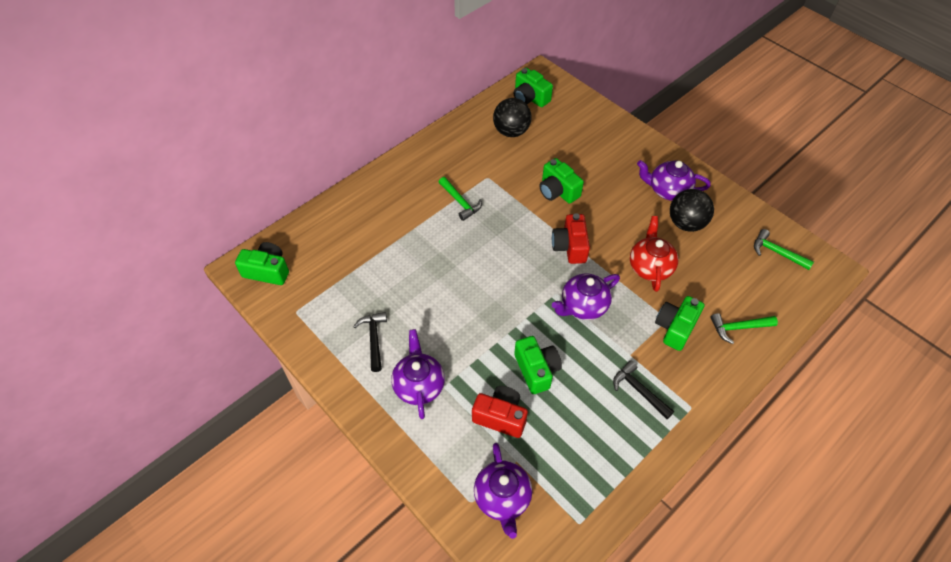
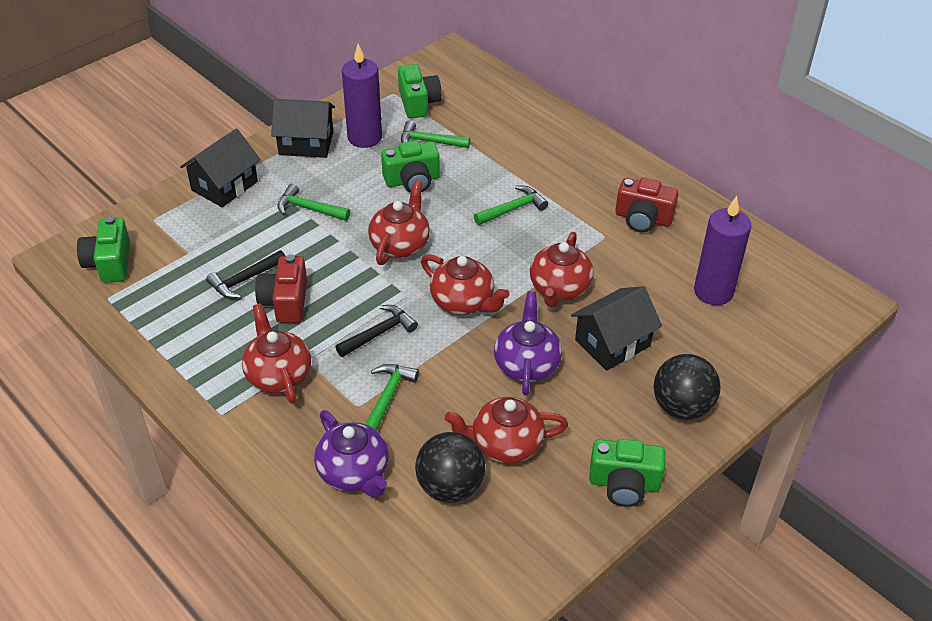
black house: 0 -> 3
green camera: 5 -> 4
green hammer: 3 -> 4
purple candle: 0 -> 2
purple teapot: 4 -> 2
red teapot: 1 -> 5

